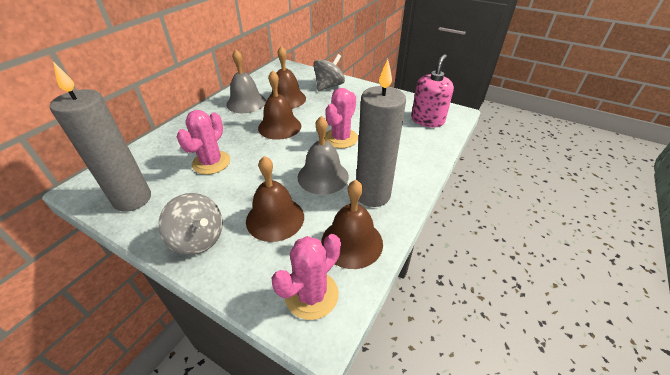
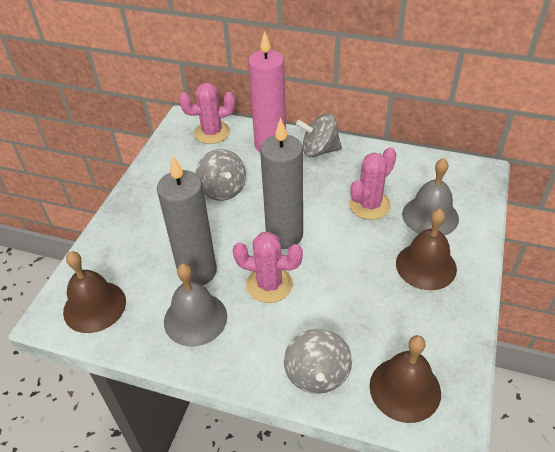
brown bell: 4 -> 3
grey spinning top: 2 -> 3
pink candle: 0 -> 1
pink soap dispenser: 1 -> 0

